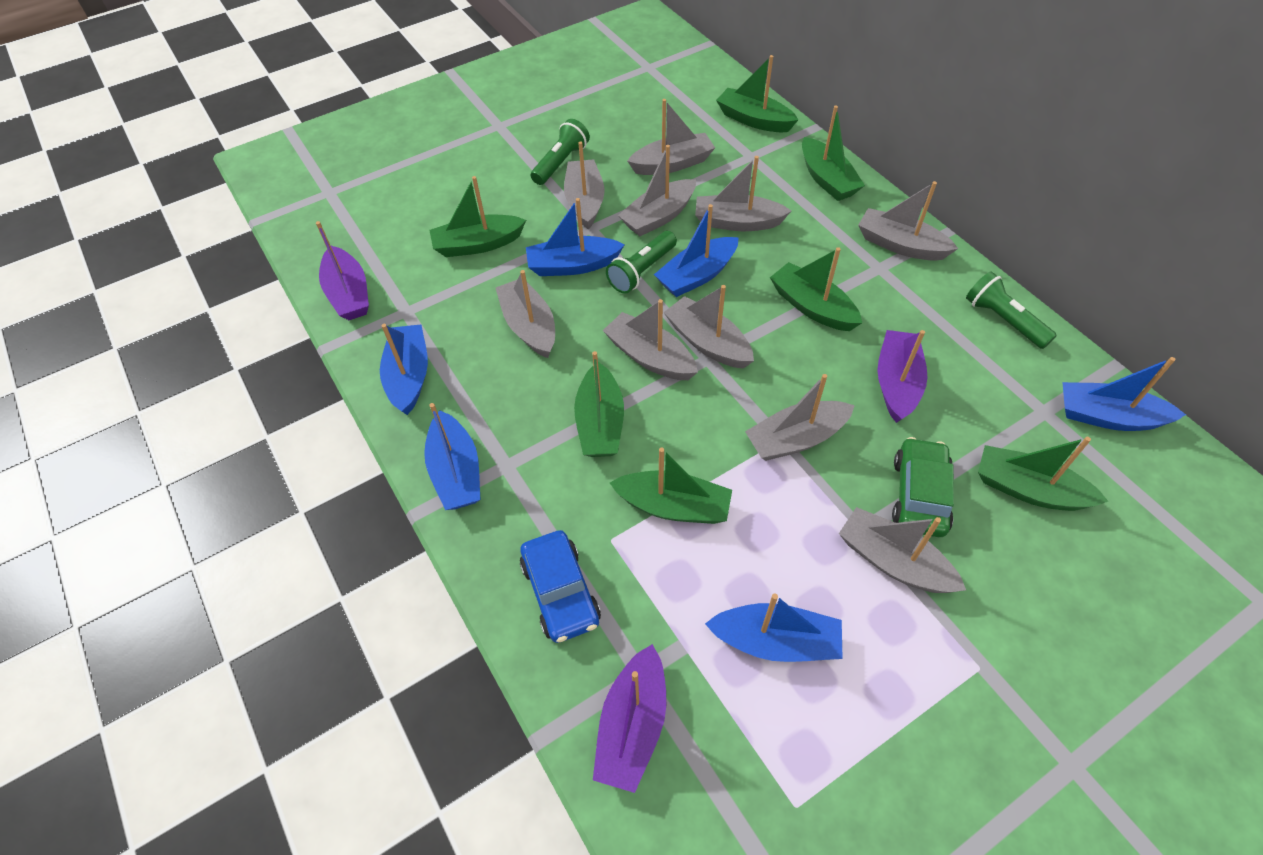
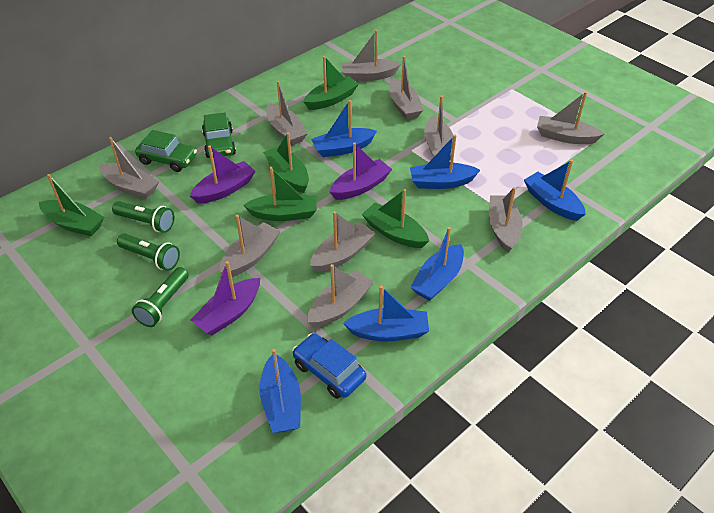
green boat: 7 -> 5
green car: 1 -> 2

